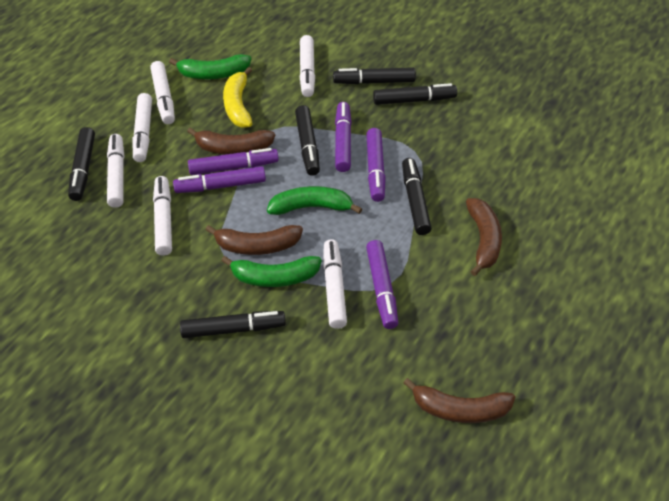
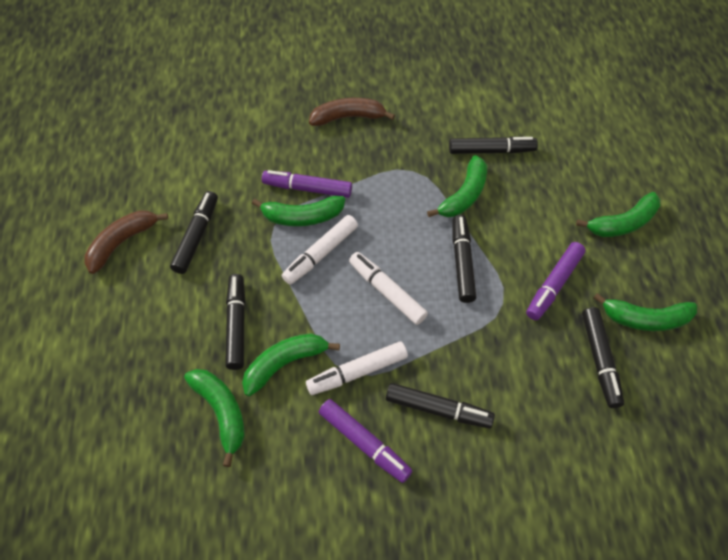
brown banana: 4 -> 2
green banana: 3 -> 6
purple marker: 5 -> 3
white marker: 6 -> 3
yellow banana: 1 -> 0

